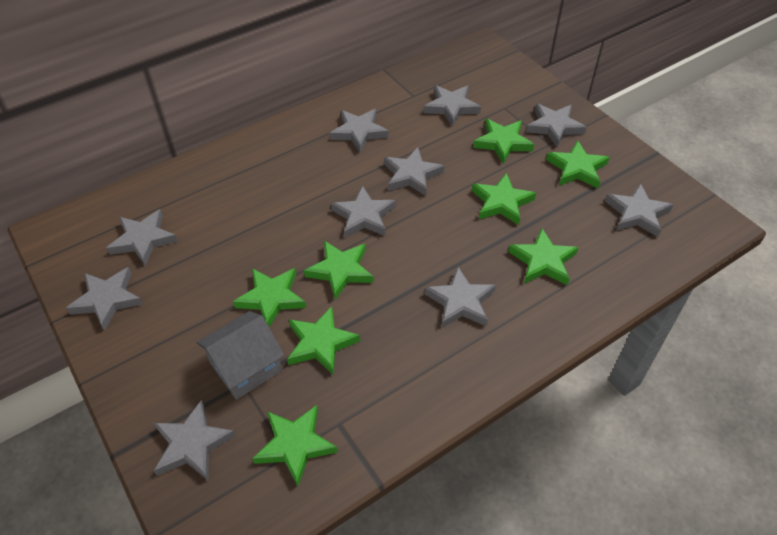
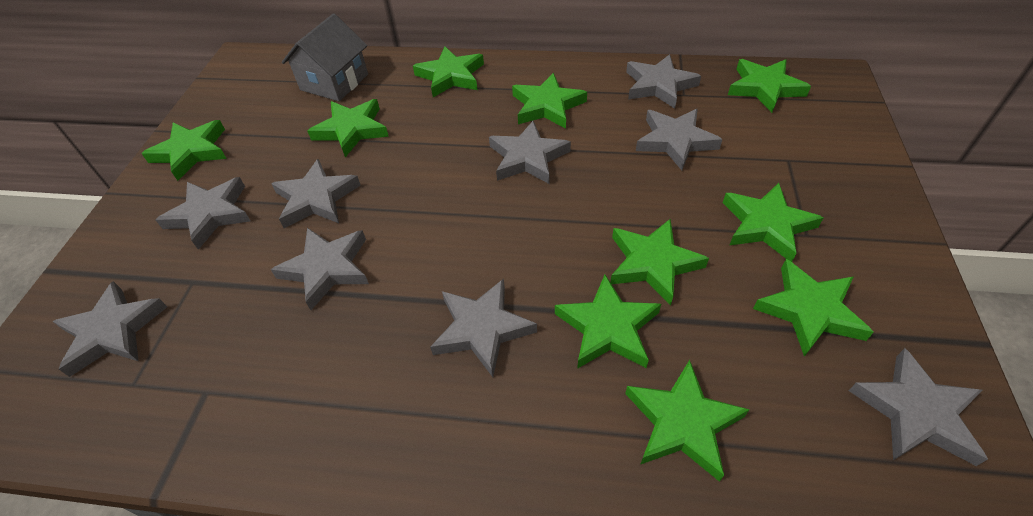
green star: 8 -> 10
grey star: 10 -> 9

